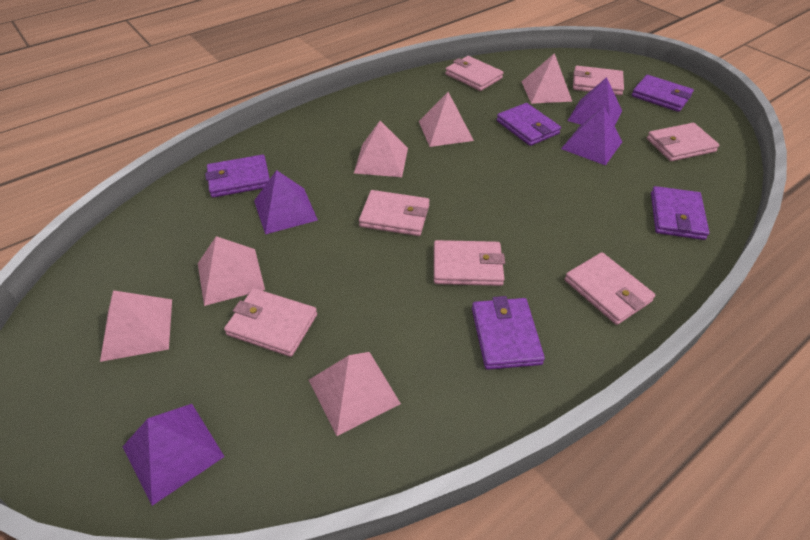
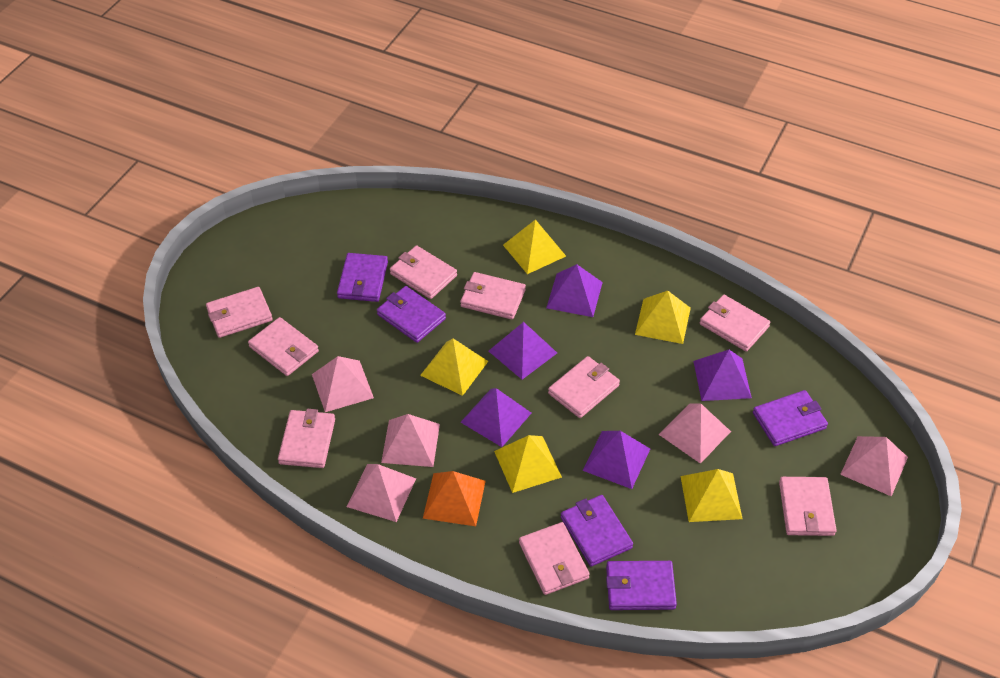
orange pyramid: 0 -> 1
pink pyramid: 6 -> 5
pink wallet: 7 -> 9
purple pyramid: 4 -> 5
yellow pyramid: 0 -> 5

